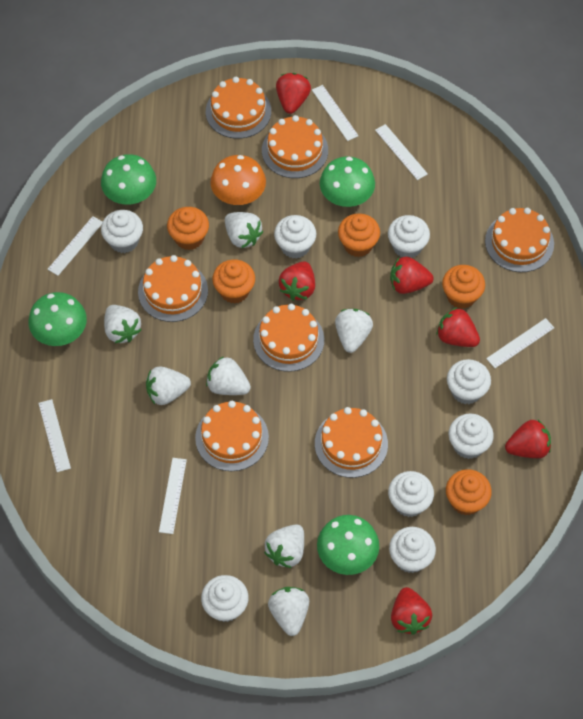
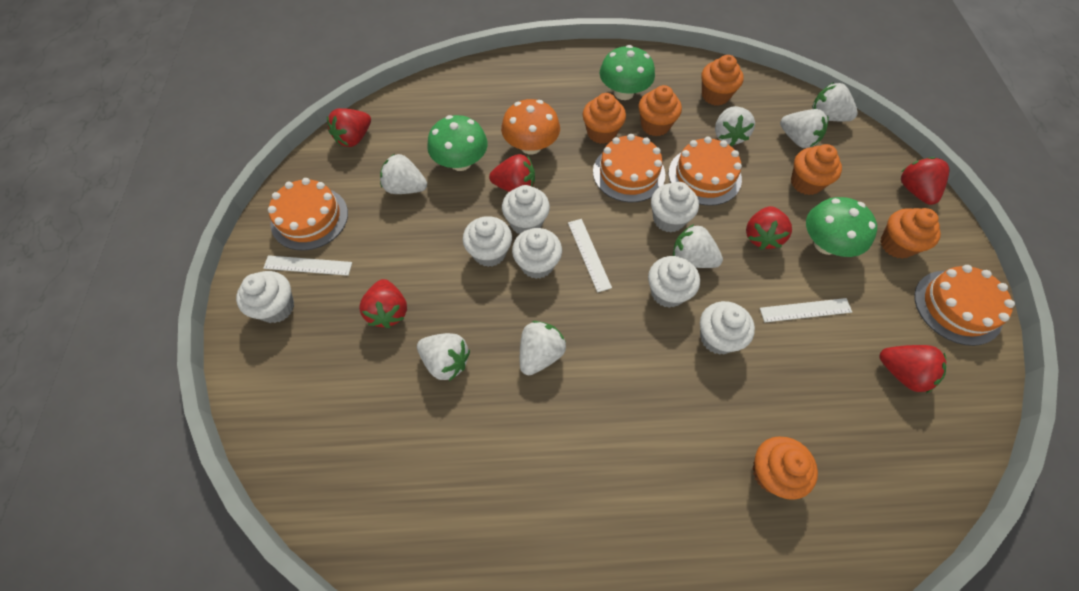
green mushroom: 4 -> 3
orange cake: 7 -> 4
orange cupcake: 5 -> 6
white cupcake: 8 -> 7
white ruler: 6 -> 3

